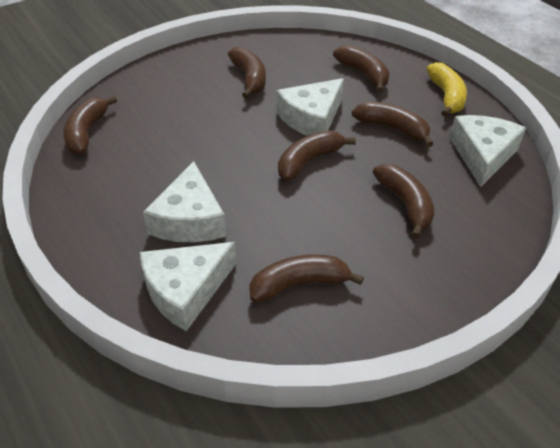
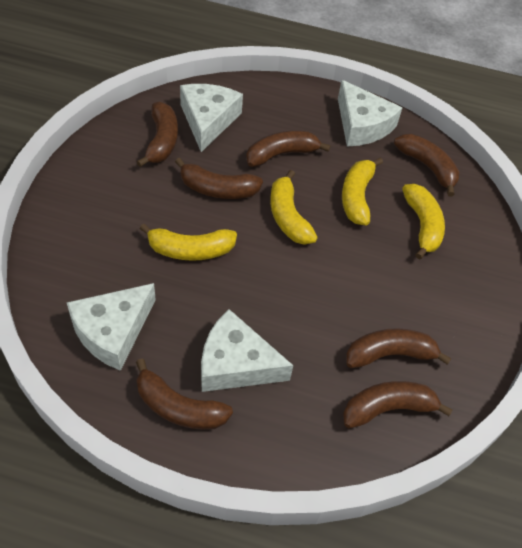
yellow banana: 1 -> 4

